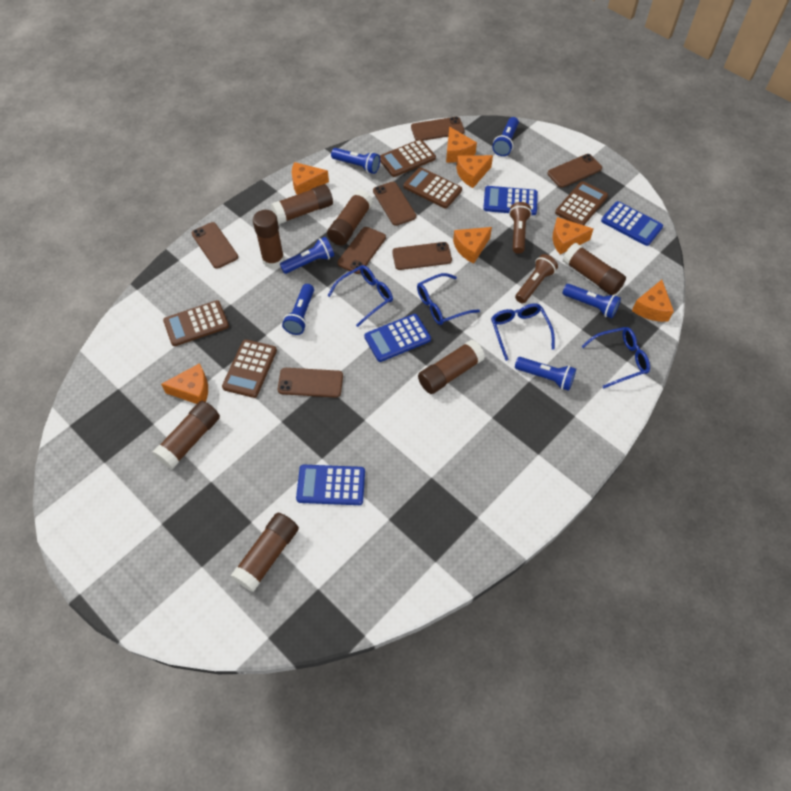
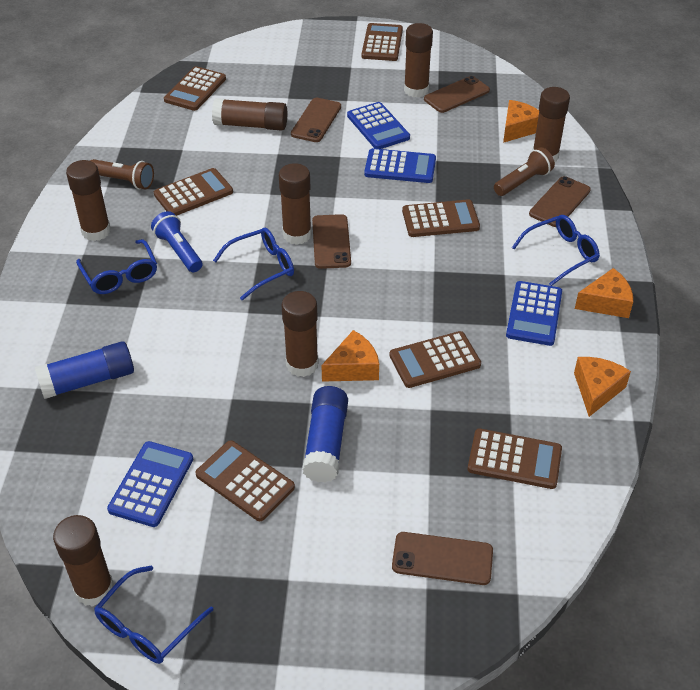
blue flashlight: 6 -> 1
blue glue stick: 0 -> 2
brown calculator: 5 -> 7
brown phone: 7 -> 5
orange cheese: 7 -> 4

